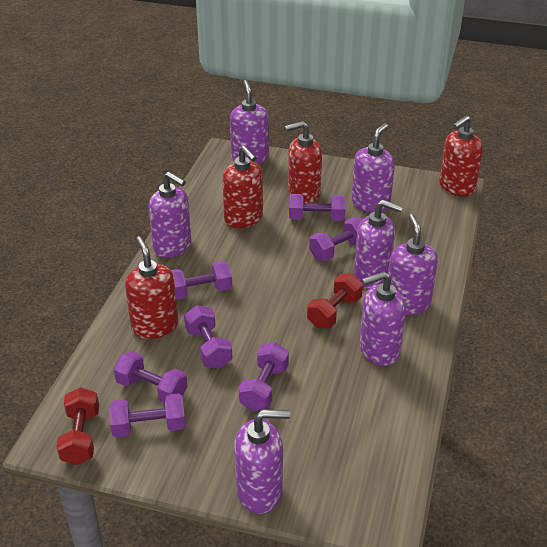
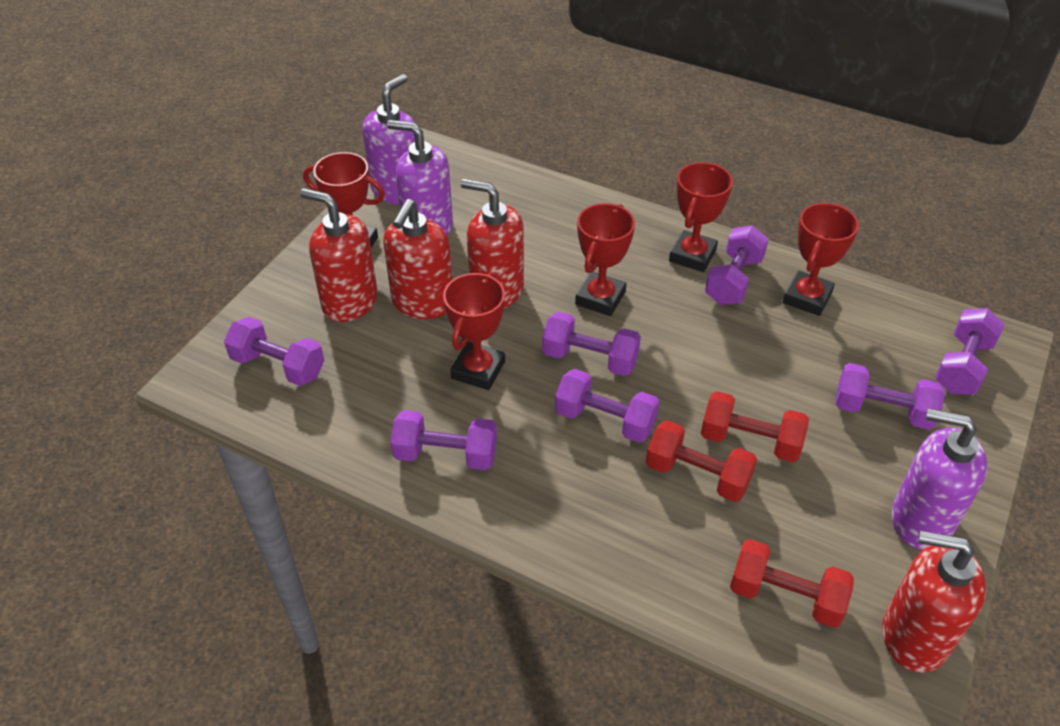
purple soap dispenser: 7 -> 3
red dumbbell: 2 -> 3
red trophy: 0 -> 5

